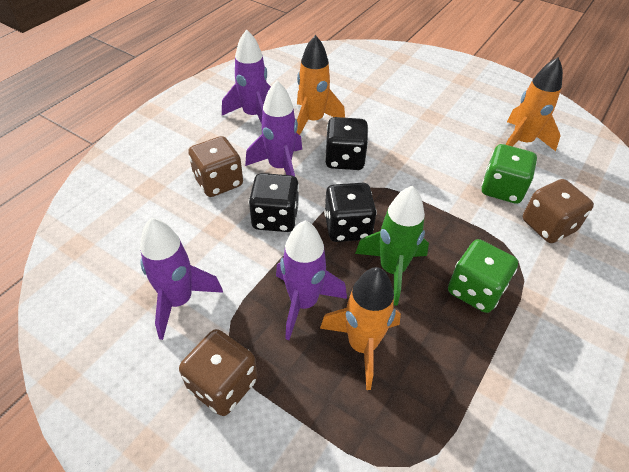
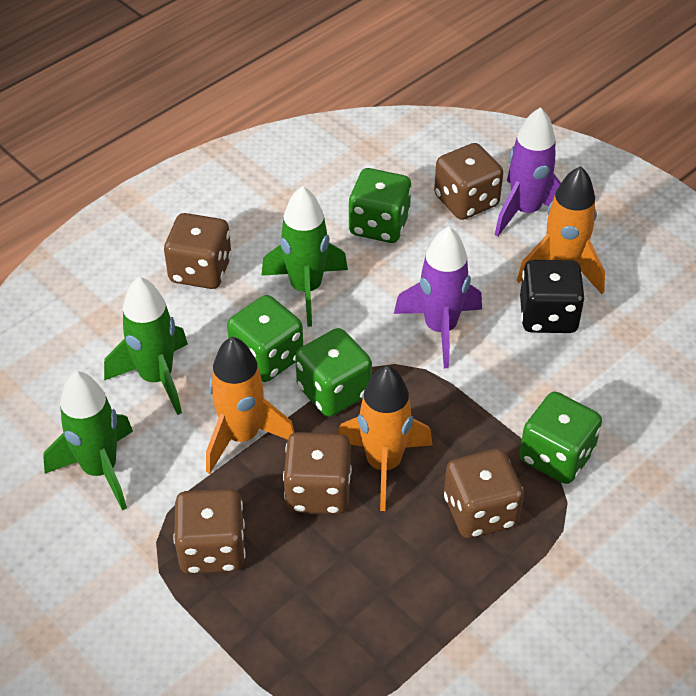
black dice: 3 -> 1
brown dice: 3 -> 5
green dice: 2 -> 4
green rocket: 1 -> 3
purple rocket: 4 -> 2

